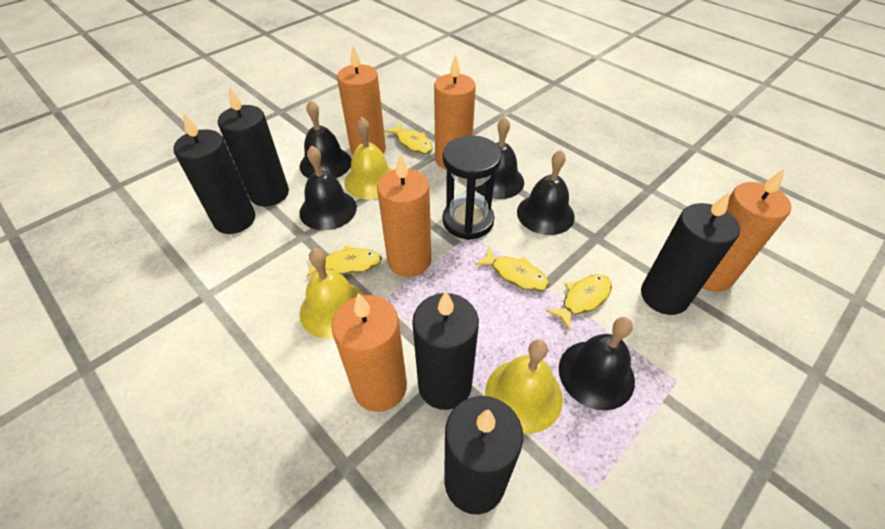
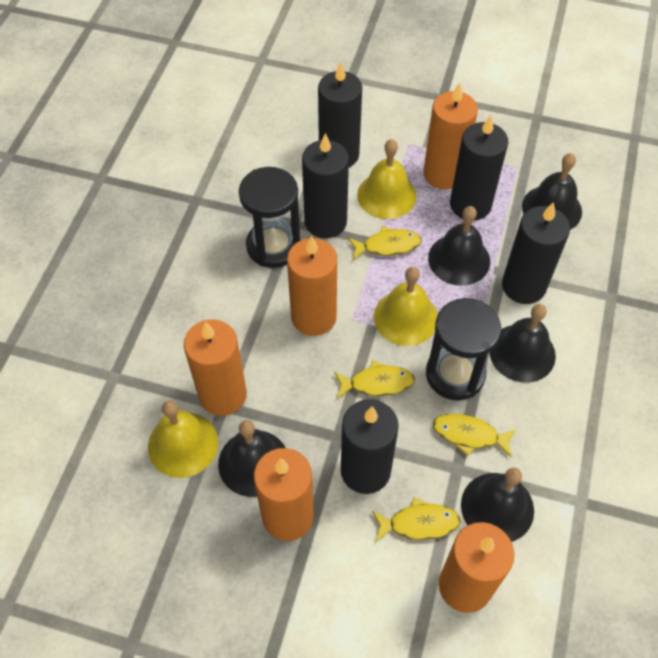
black hourglass: 1 -> 2

